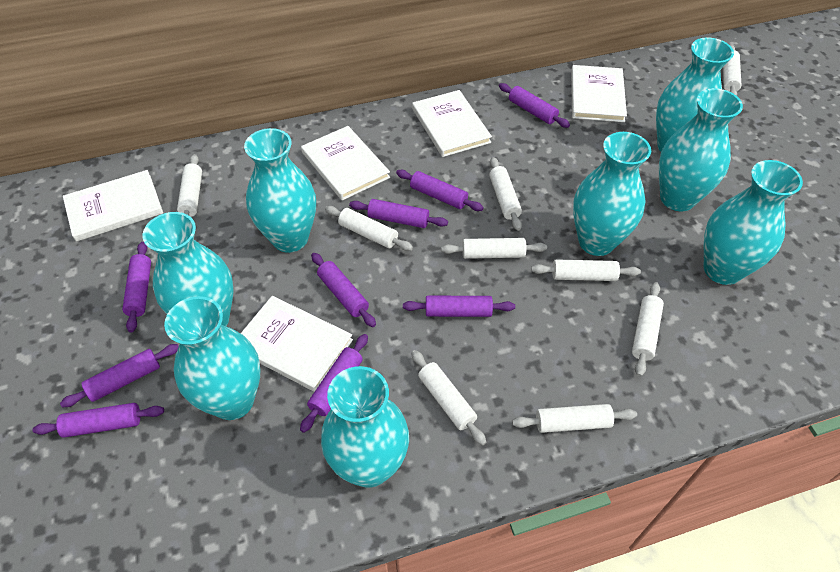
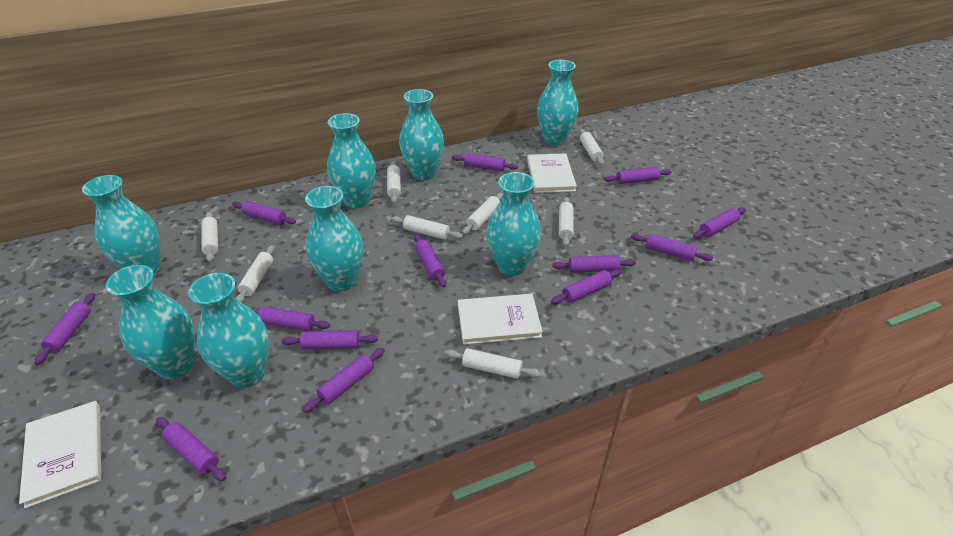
purple rolling pin: 9 -> 13
white book: 5 -> 3
white rolling pin: 9 -> 8

